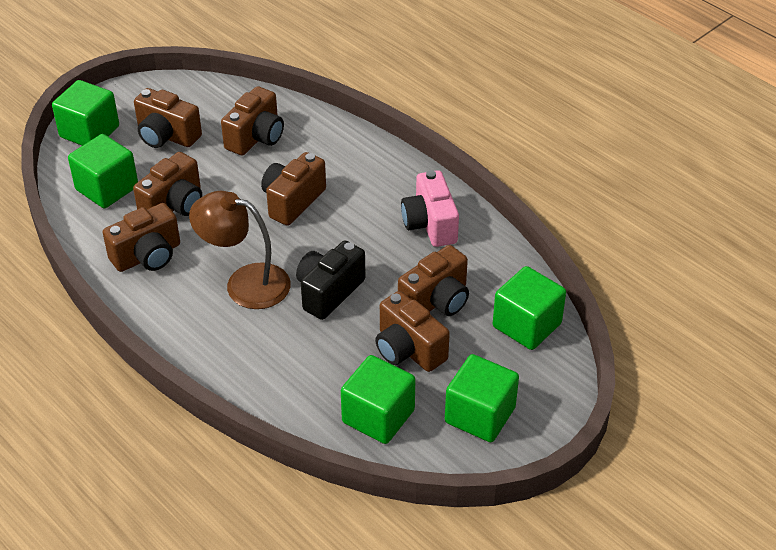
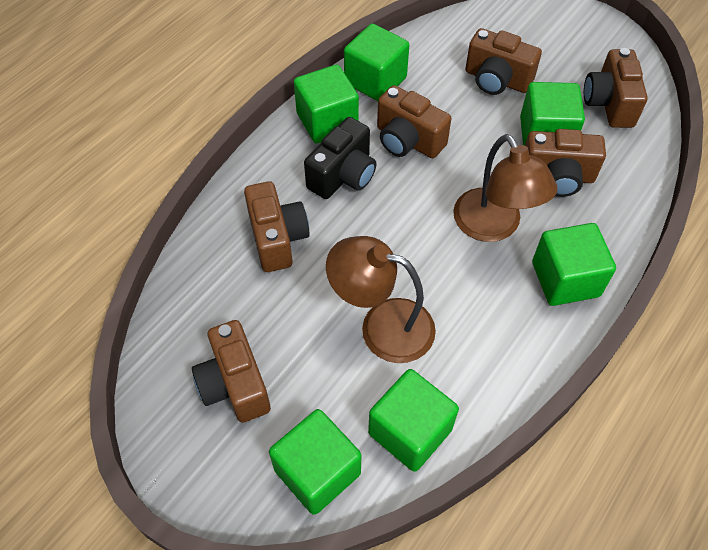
brown camera: 7 -> 6
brown lamp: 1 -> 2
green cube: 5 -> 6
pink camera: 1 -> 0

